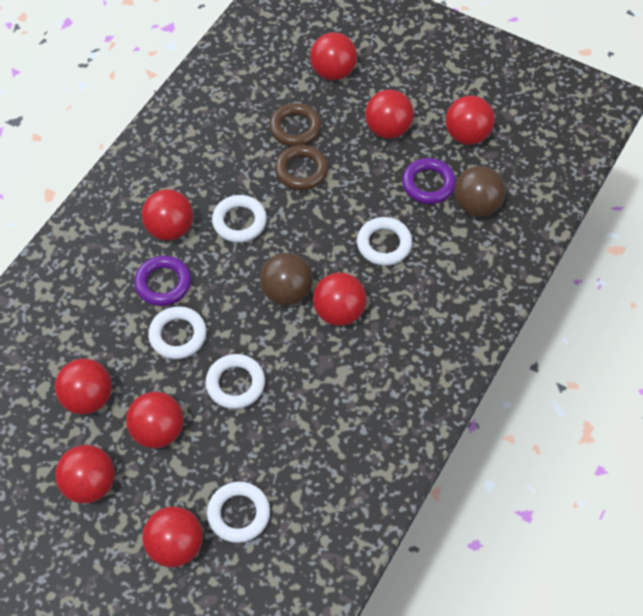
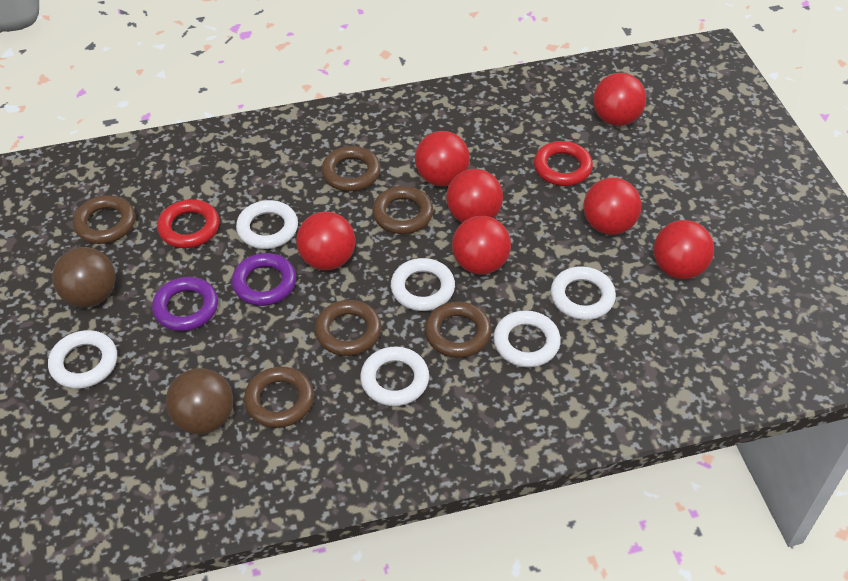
brown ring: 2 -> 6
red ball: 9 -> 7
red ring: 0 -> 2
white ring: 5 -> 6

